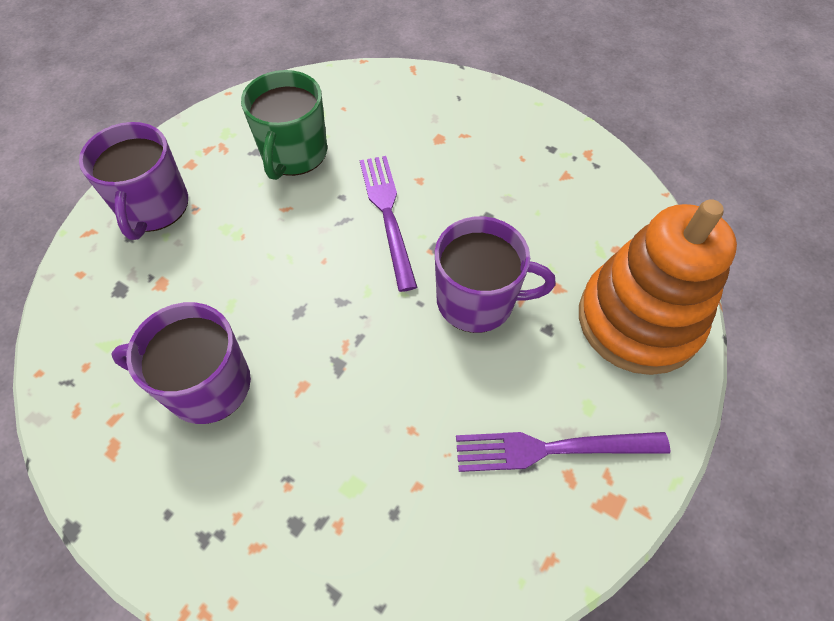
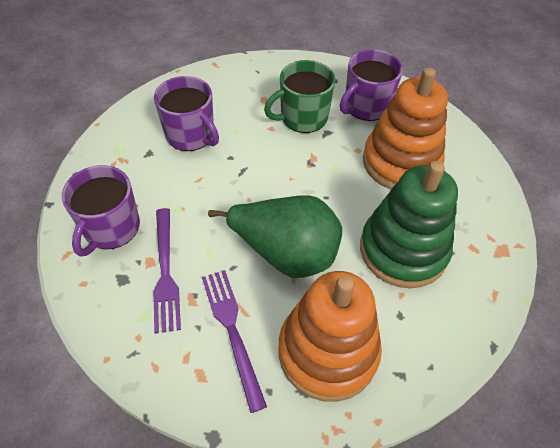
green pear: 0 -> 1
green stacking toy: 0 -> 1
orange stacking toy: 1 -> 2

